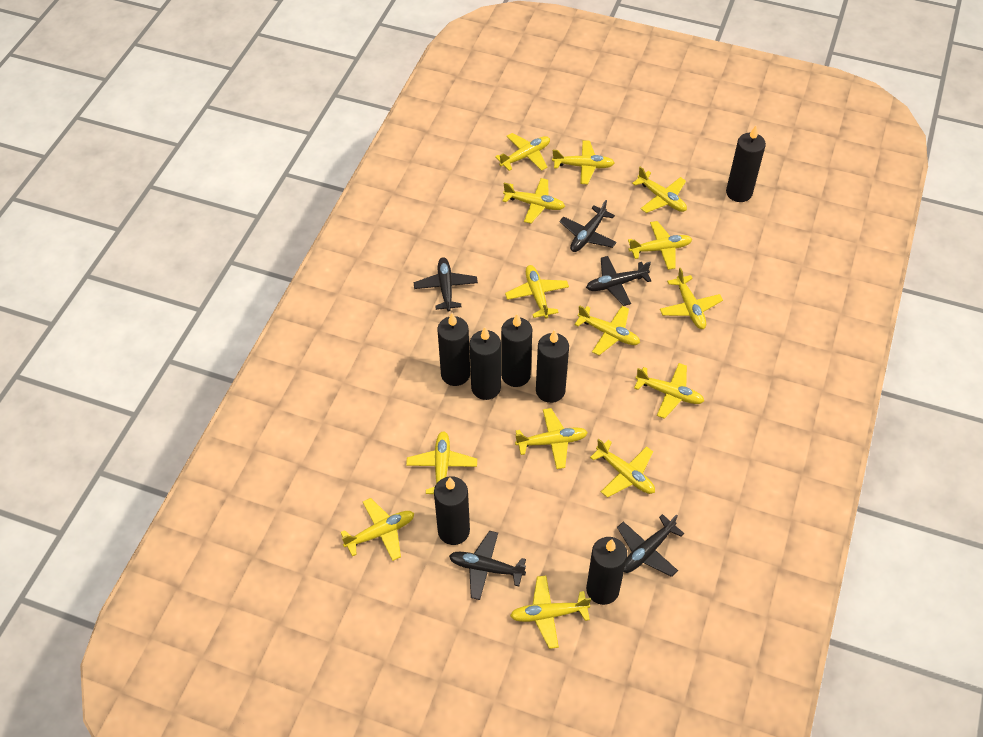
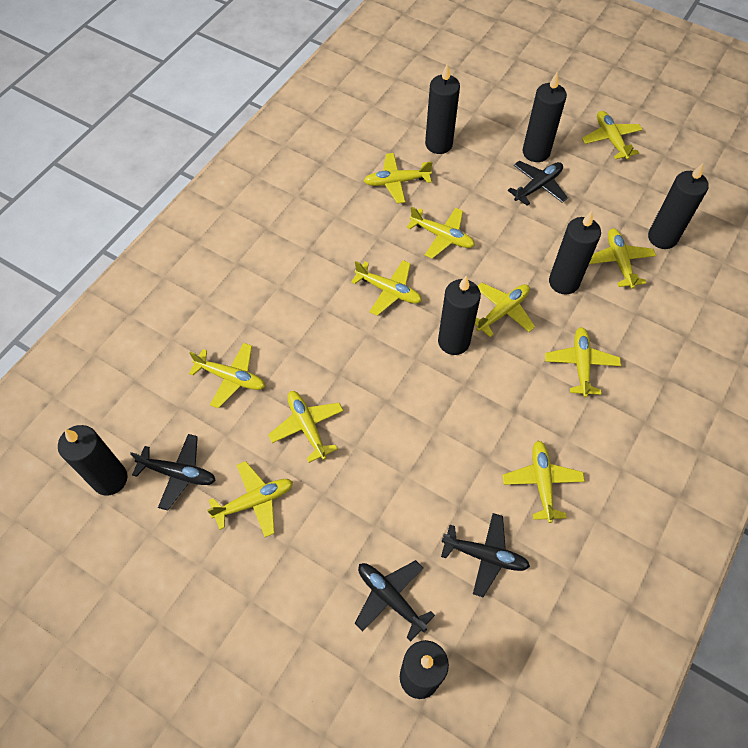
black plane: 5 -> 4
yellow plane: 14 -> 11

